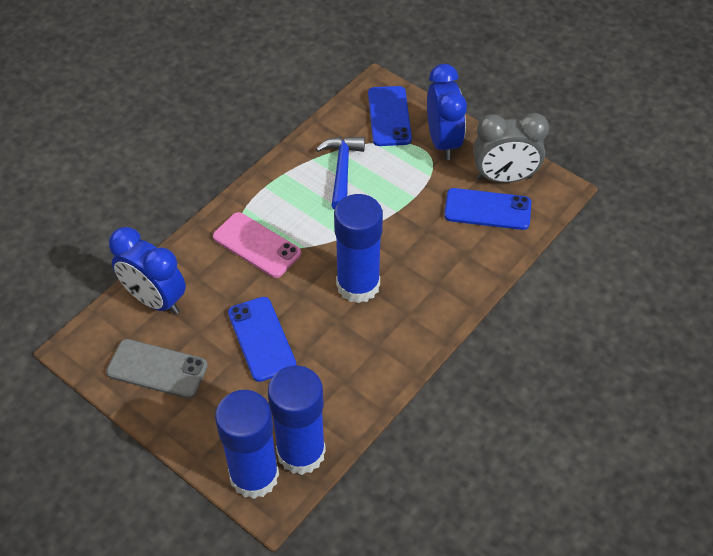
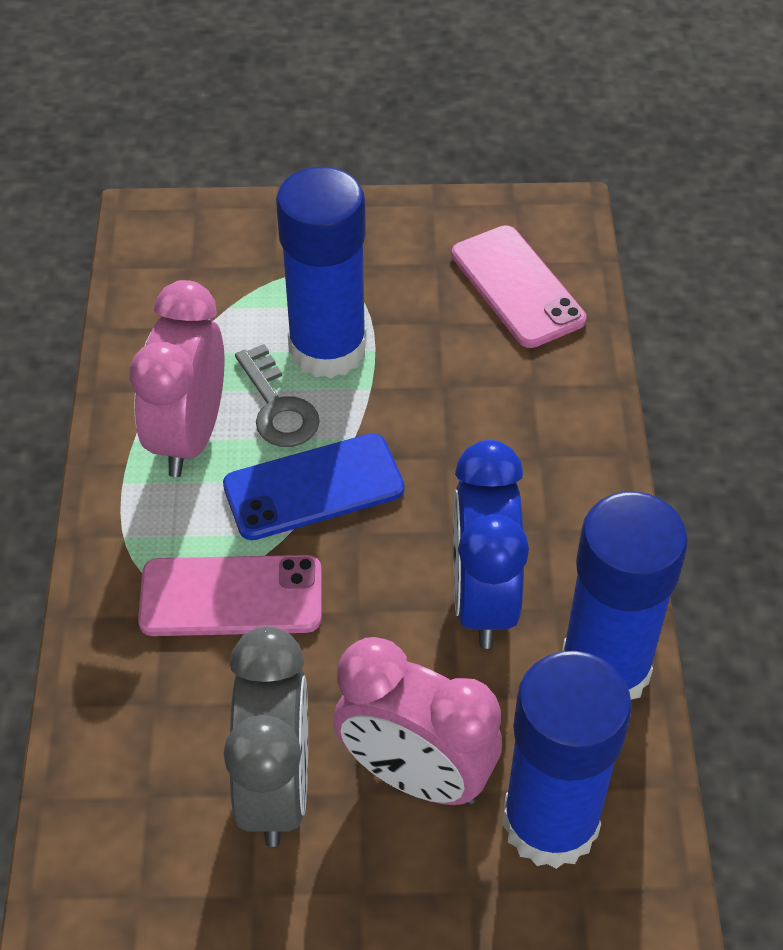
blue clock: 2 -> 1
blue hammer: 1 -> 0
blue phone: 3 -> 1
grey key: 0 -> 1
grey phone: 1 -> 0
pink clock: 0 -> 2
pink phone: 1 -> 2

